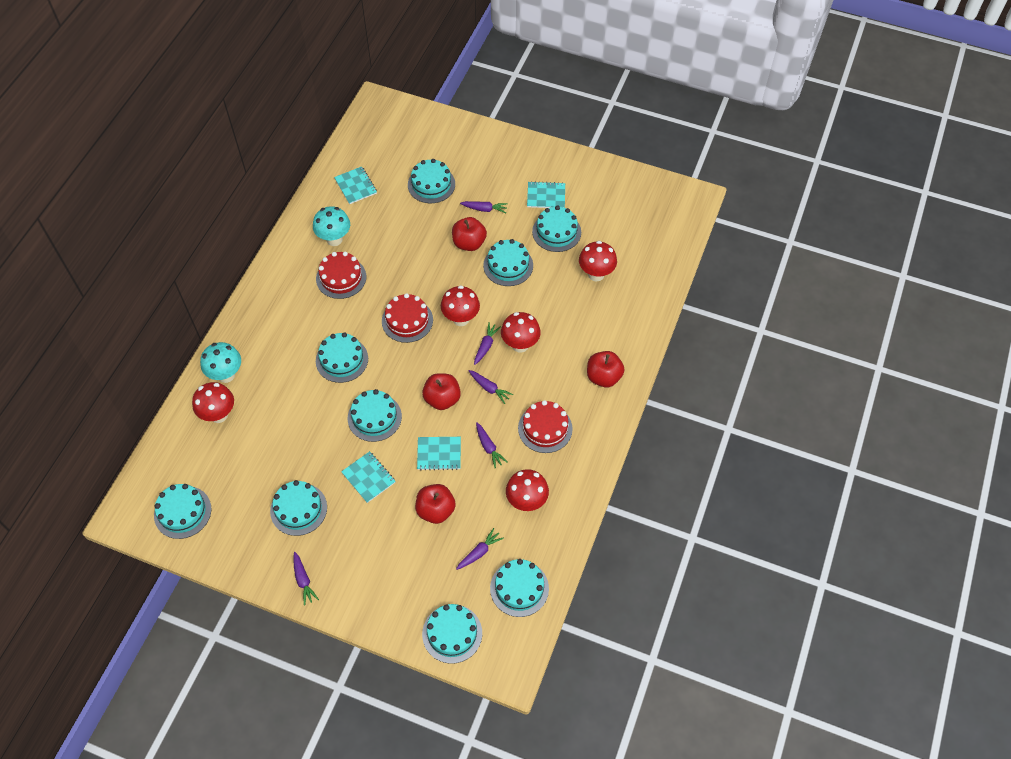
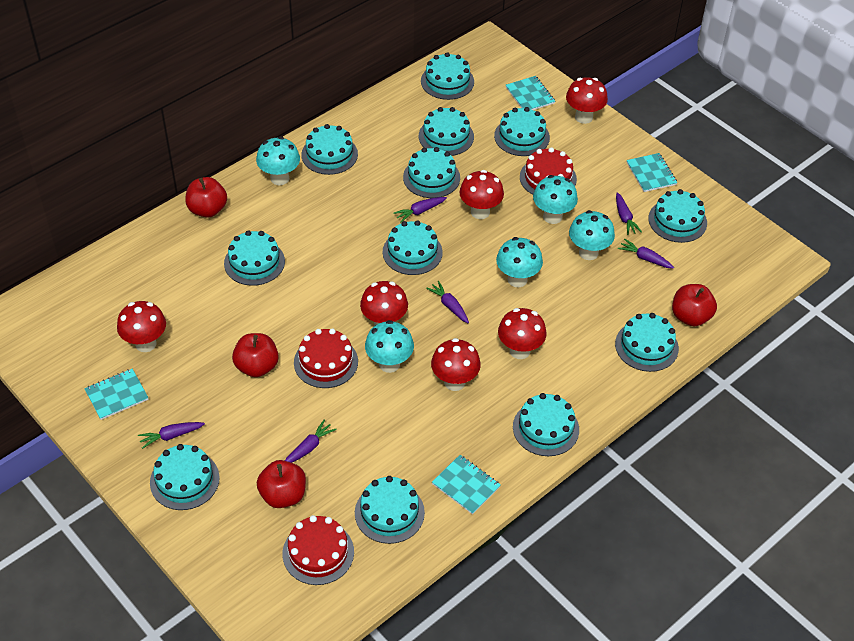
red mushroom: 5 -> 6
turquoise cake: 9 -> 12
turquoise mushroom: 2 -> 5

